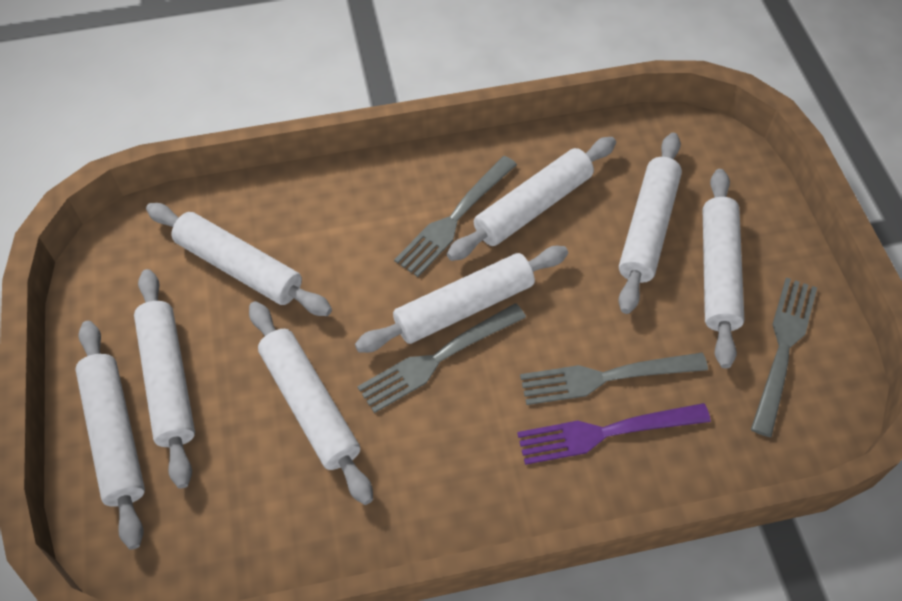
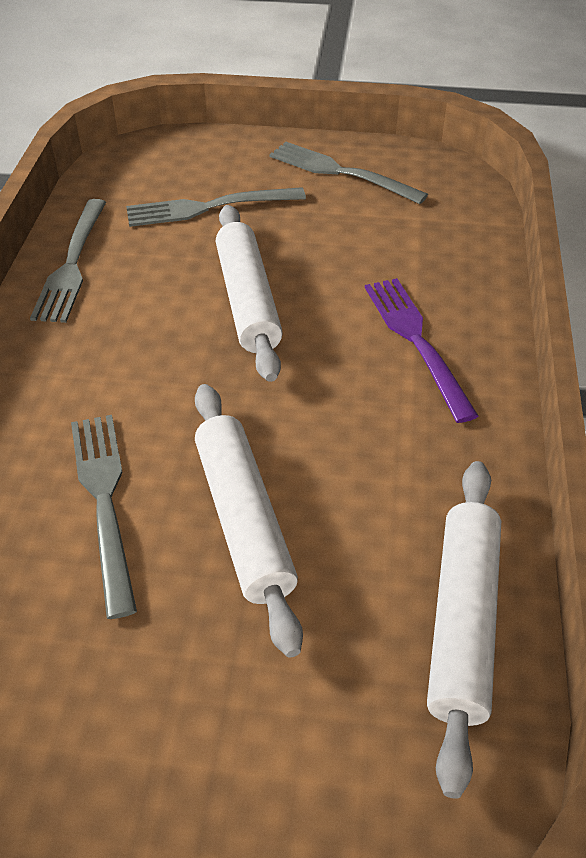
white rolling pin: 8 -> 3

